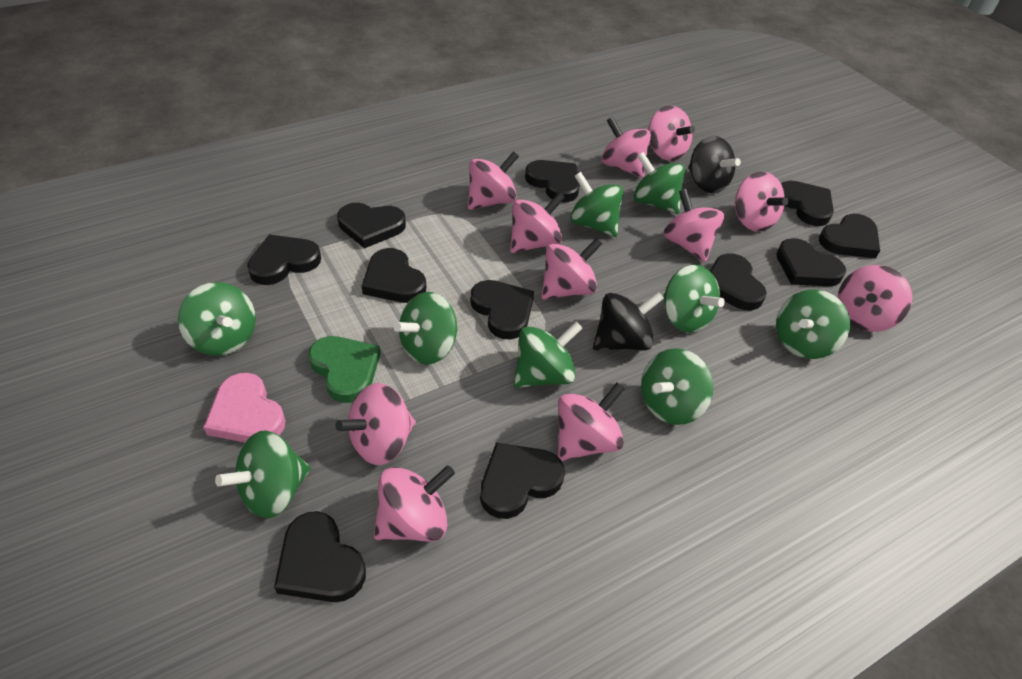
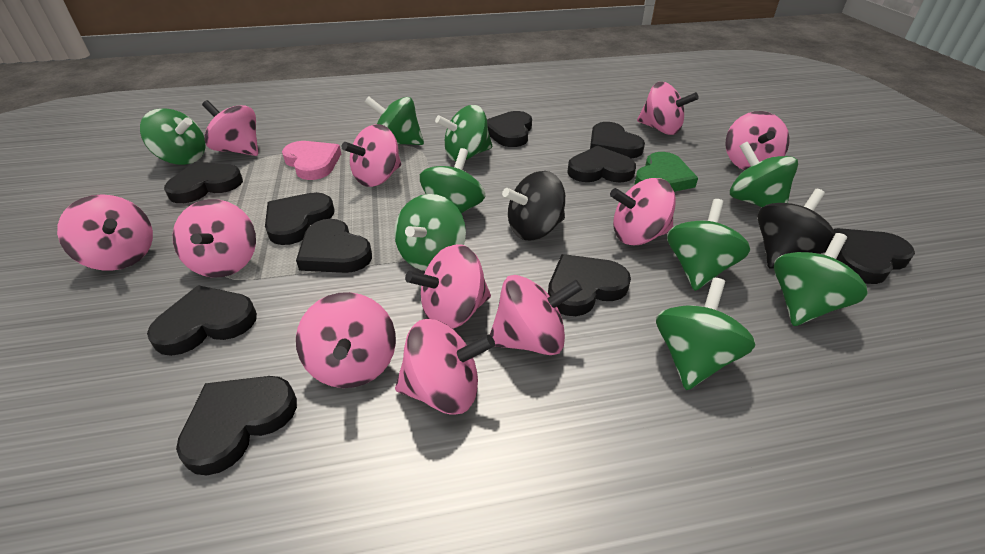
black heart: 11 -> 10

